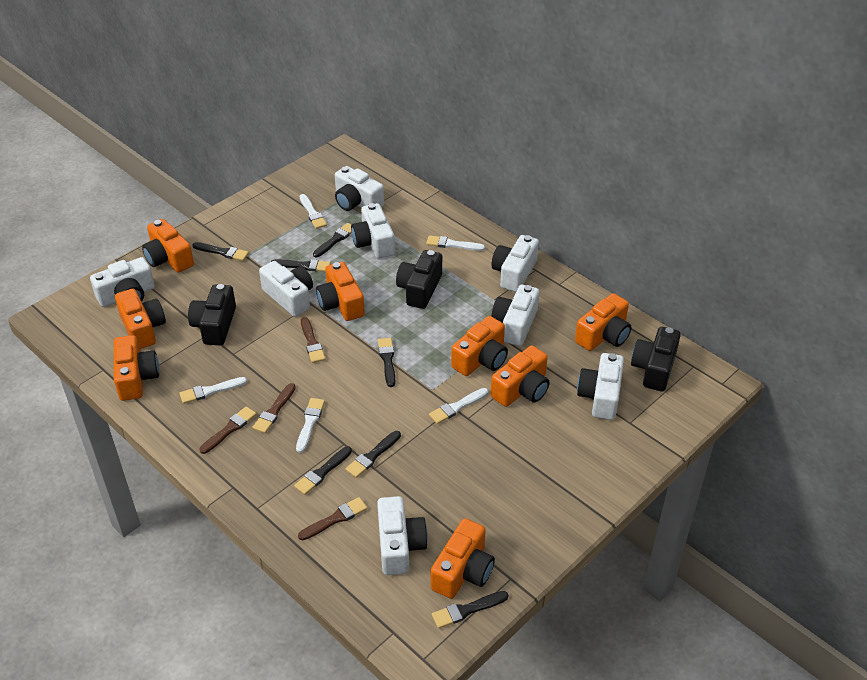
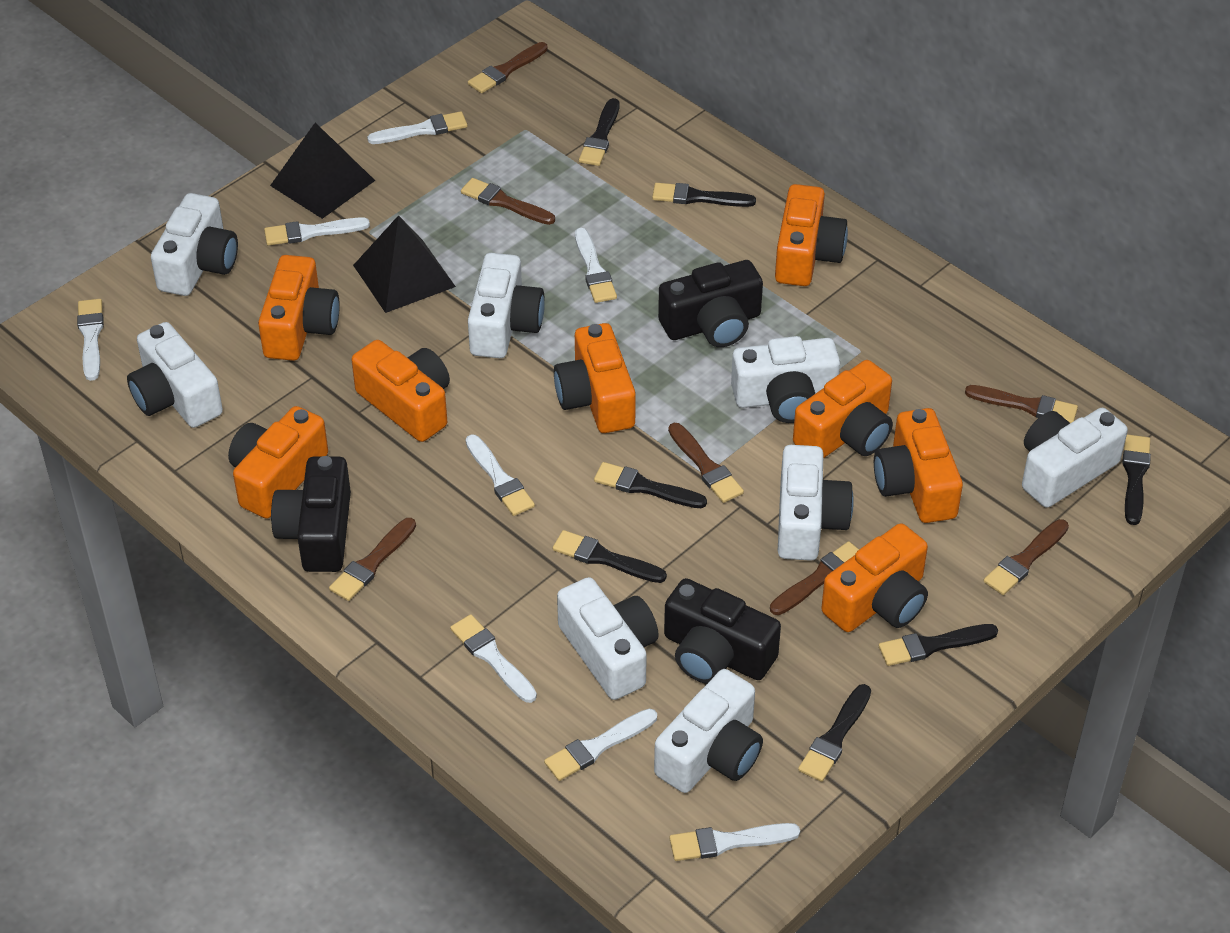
black pyramid: 0 -> 2
brown brush: 4 -> 7
white brush: 5 -> 8

